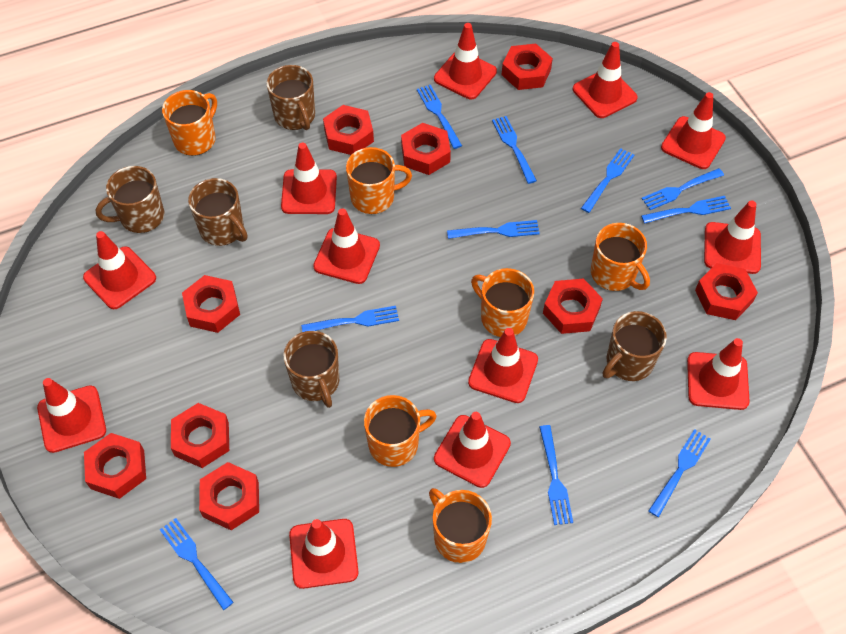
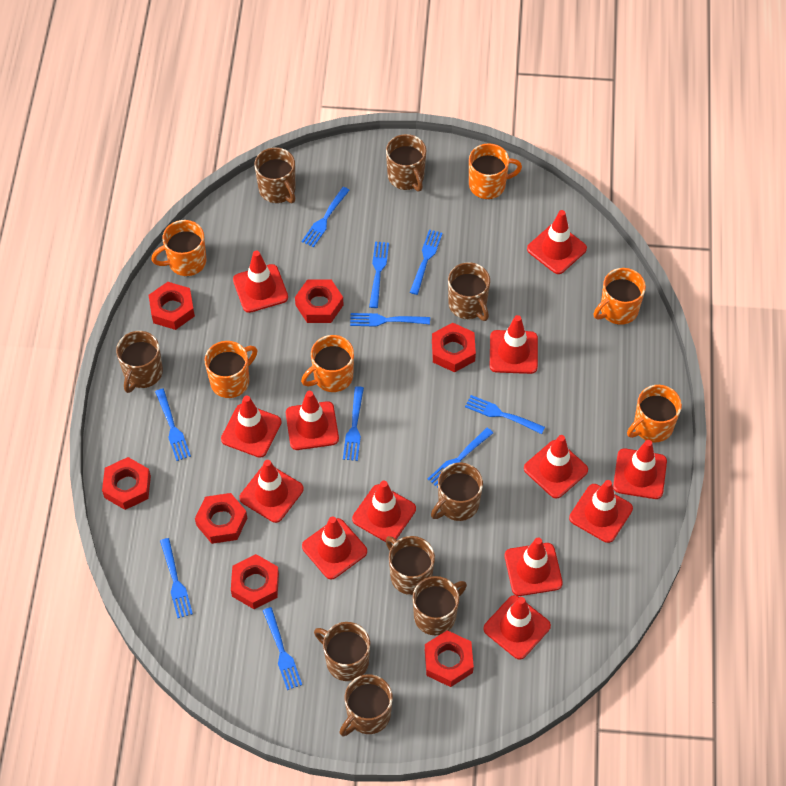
brown mug: 5 -> 9
red nut: 9 -> 7
red traffic cone: 12 -> 13

